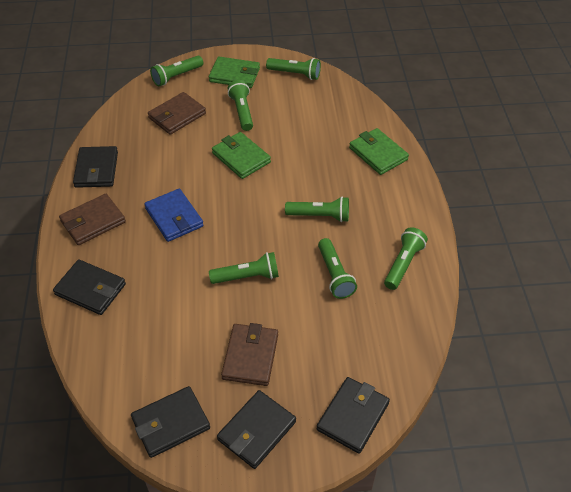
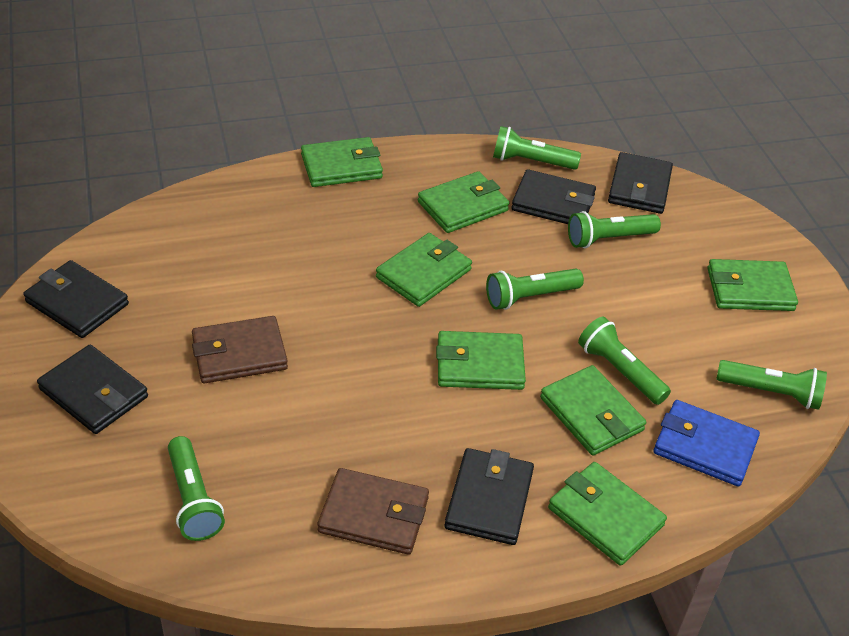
brown wallet: 3 -> 2
green flashlight: 7 -> 6
green wallet: 3 -> 7

